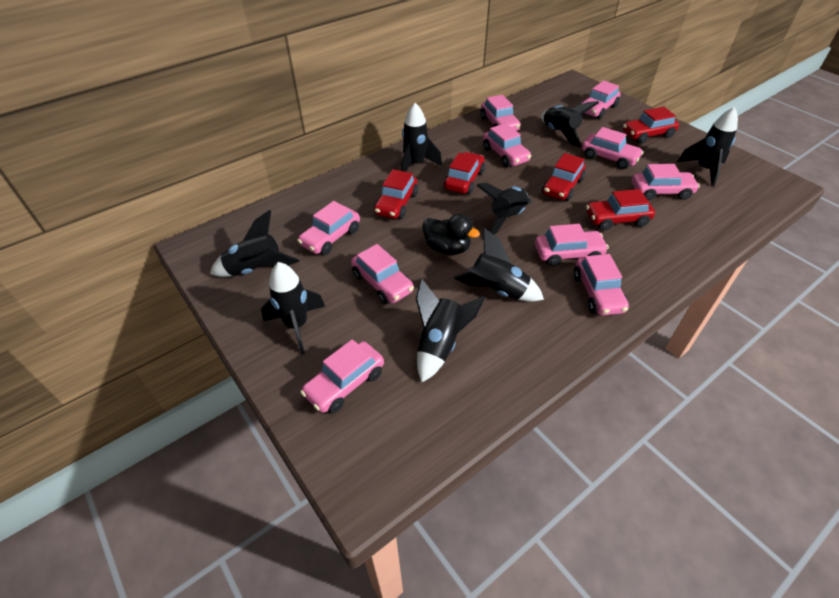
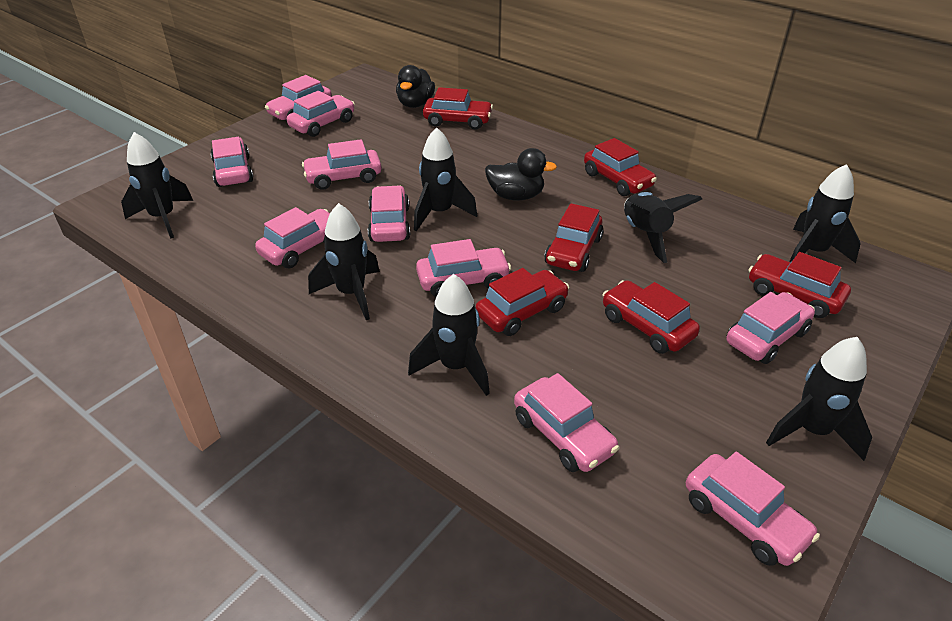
black duck: 1 -> 2
black rocket: 8 -> 7
red car: 5 -> 6

